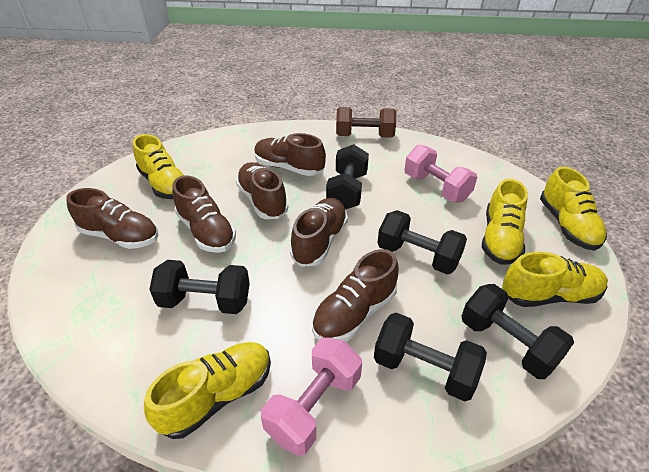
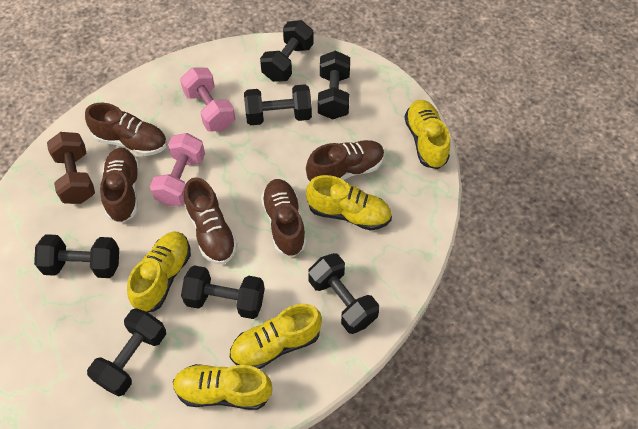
black dumbbell: 5 -> 7
brown shoe: 6 -> 5

